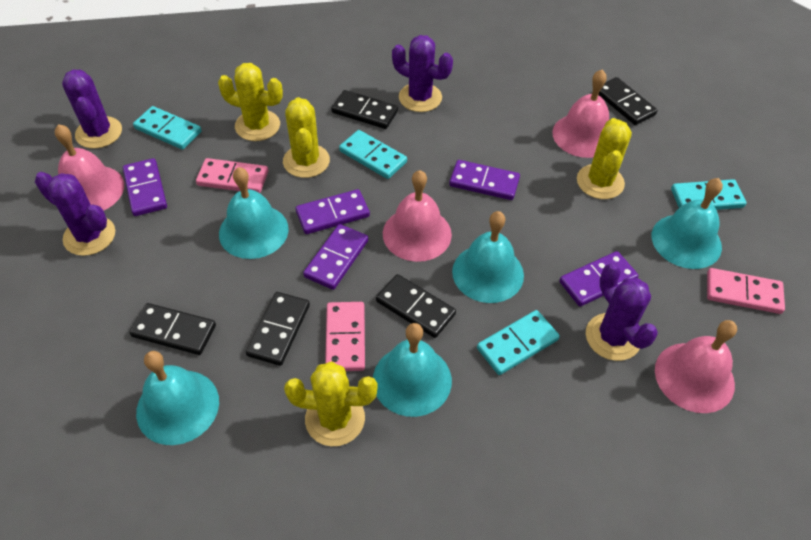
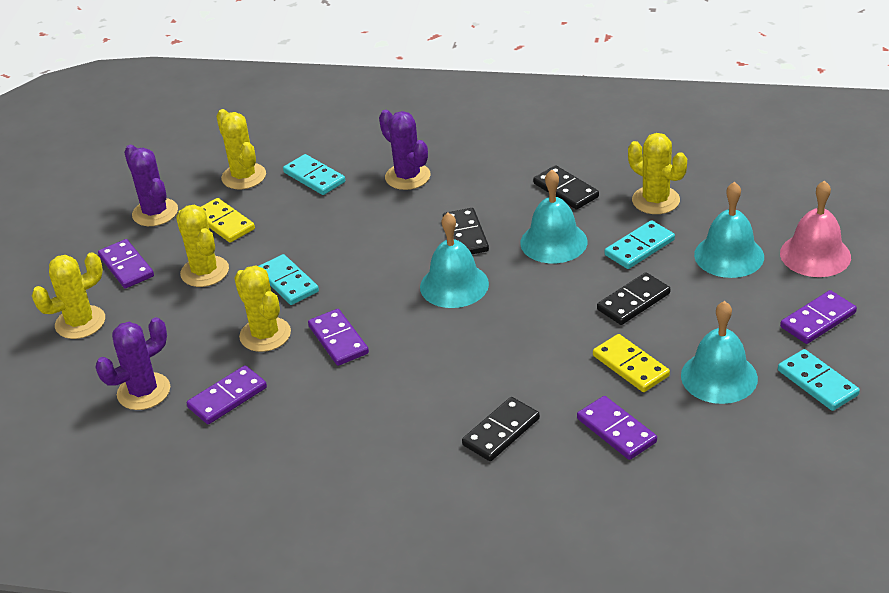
black domino: 5 -> 4
pink bell: 4 -> 1
pink domino: 3 -> 0
purple cactus: 4 -> 3
turquoise bell: 5 -> 4
yellow cactus: 4 -> 5
yellow domino: 0 -> 2

